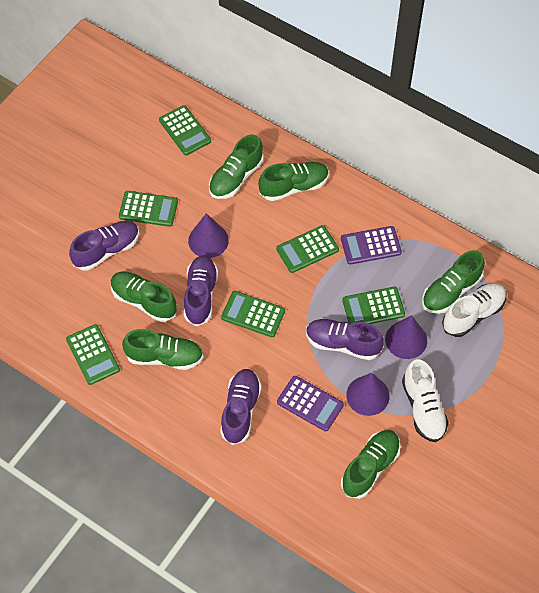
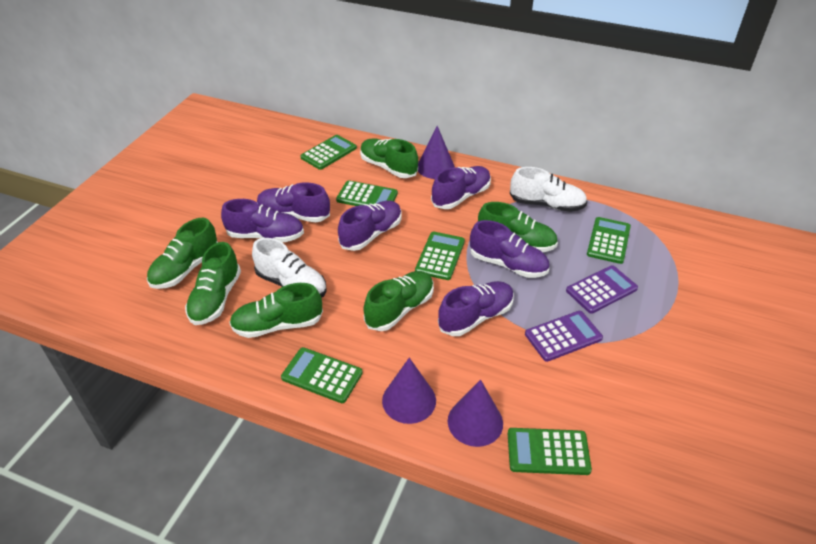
purple shoe: 4 -> 6

